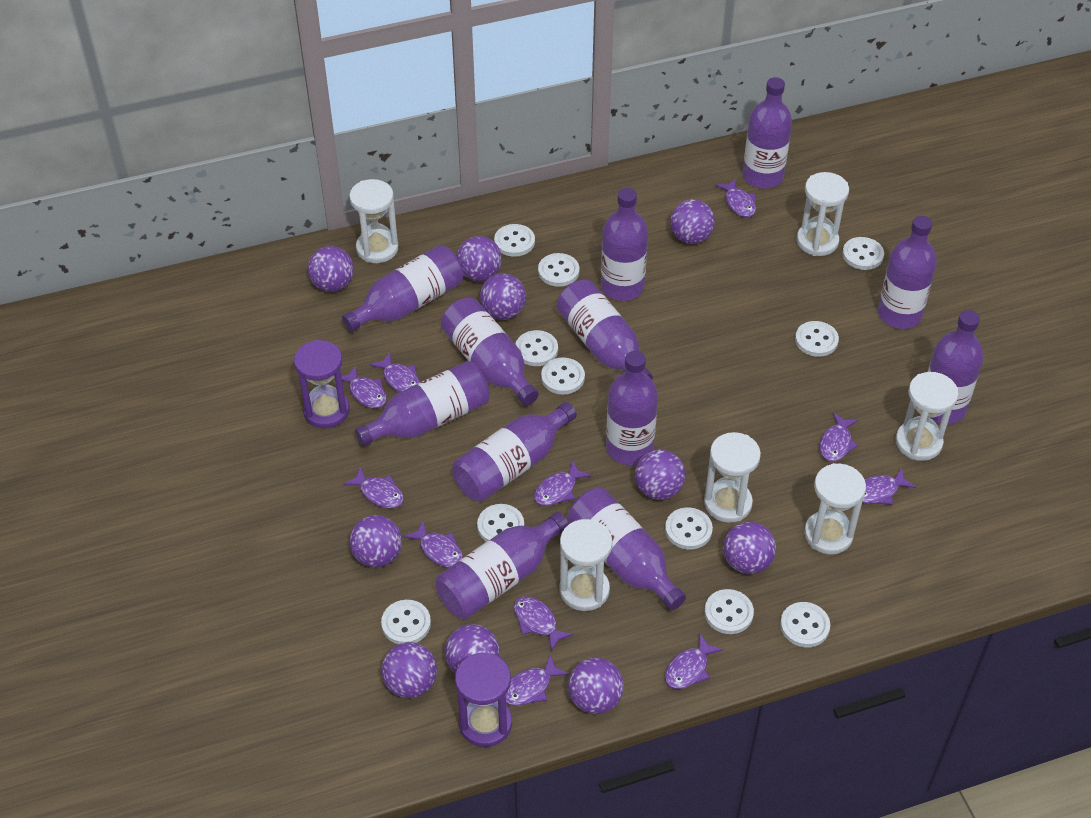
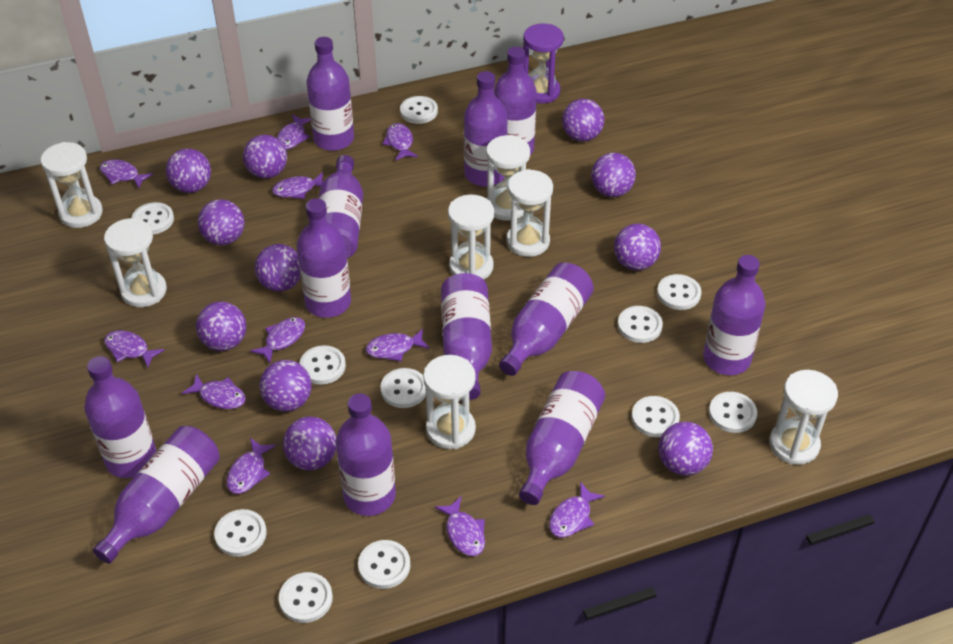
purple ball: 10 -> 11
purple hourglass: 2 -> 1
white hourglass: 6 -> 7

